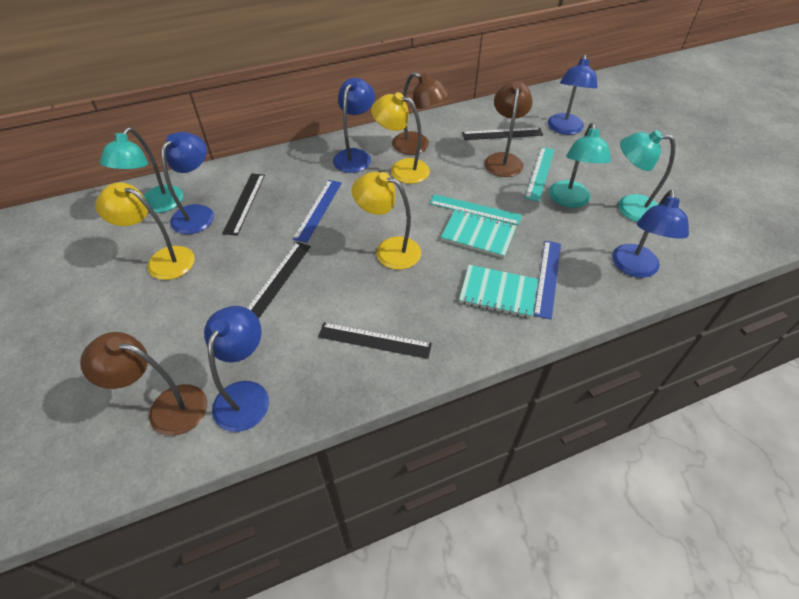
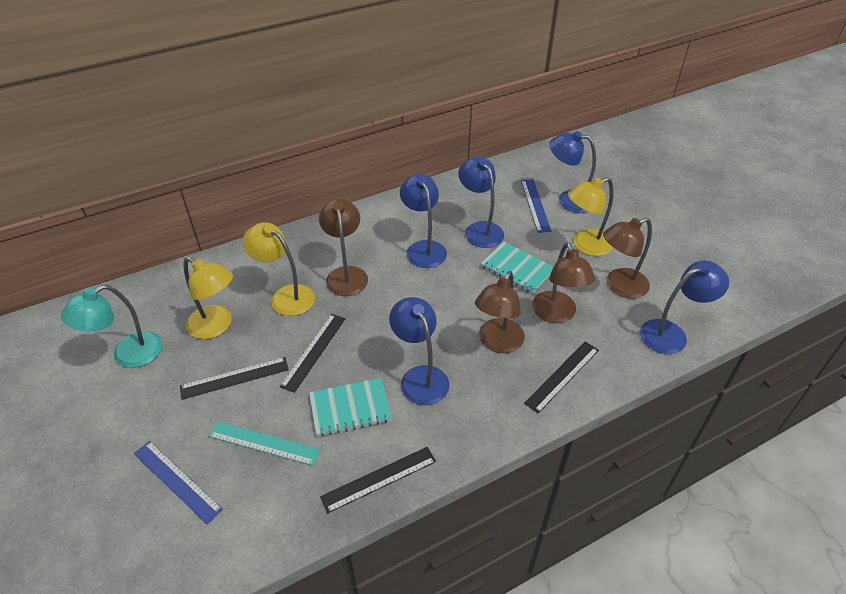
brown lamp: 3 -> 4
turquoise lamp: 3 -> 1
turquoise ruler: 2 -> 1

